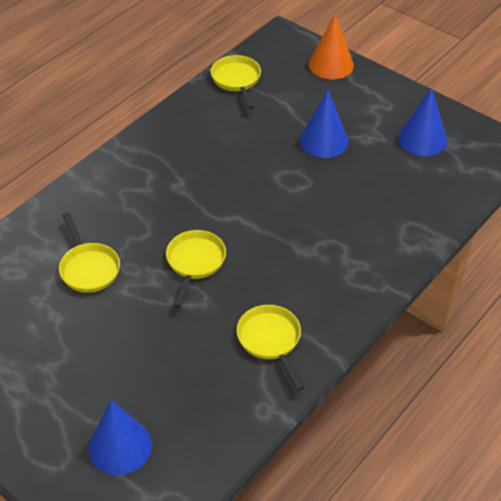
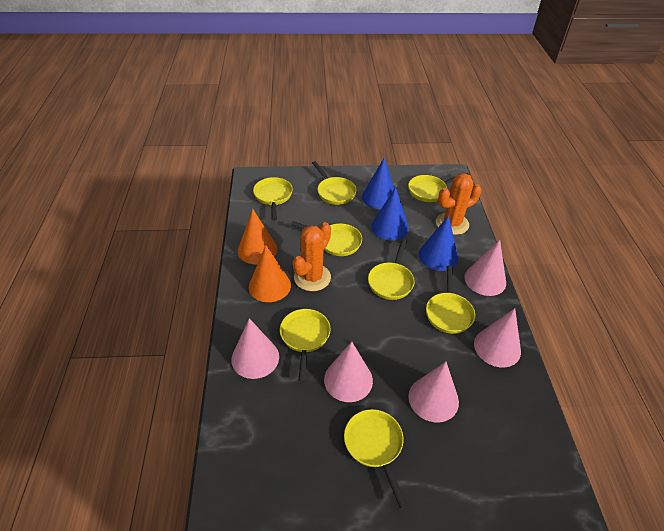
orange cactus: 0 -> 2
orange cone: 1 -> 2
pink cone: 0 -> 5
yellow pan: 4 -> 8

